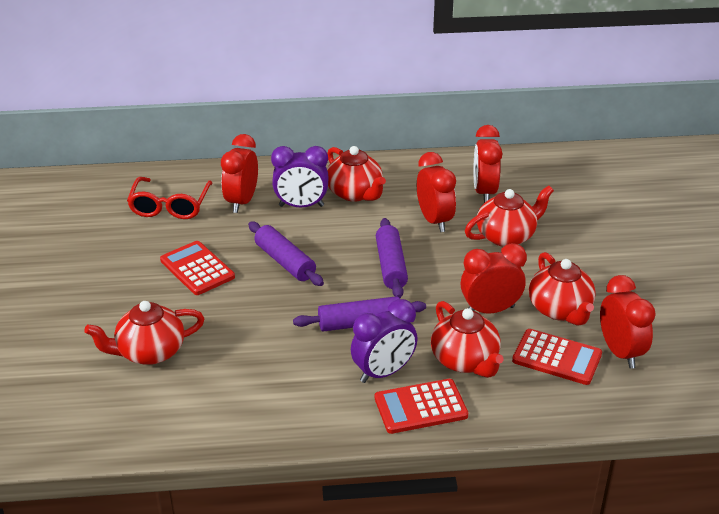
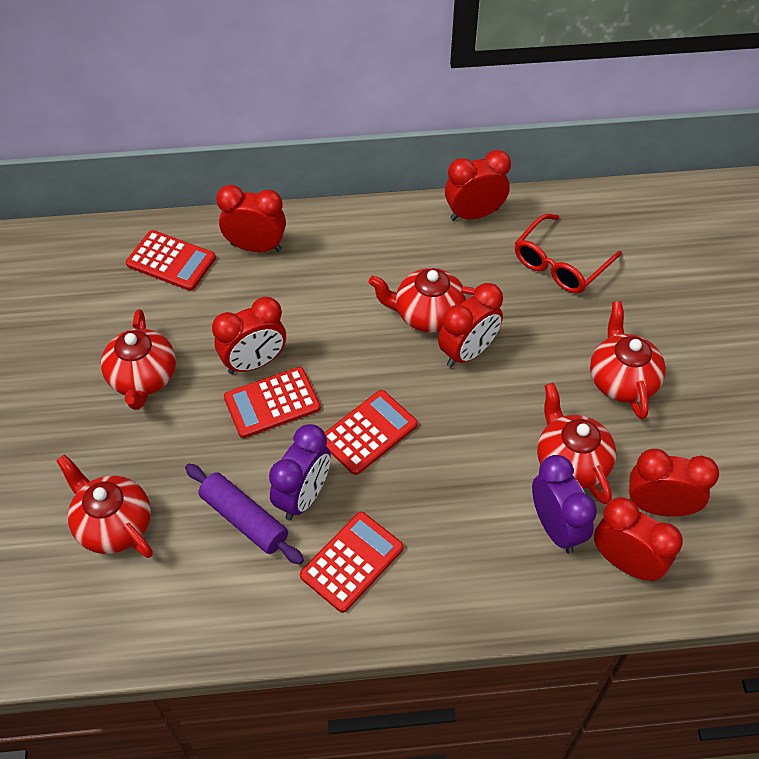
purple rolling pin: 3 -> 1
red calculator: 3 -> 4
red clock: 5 -> 6

